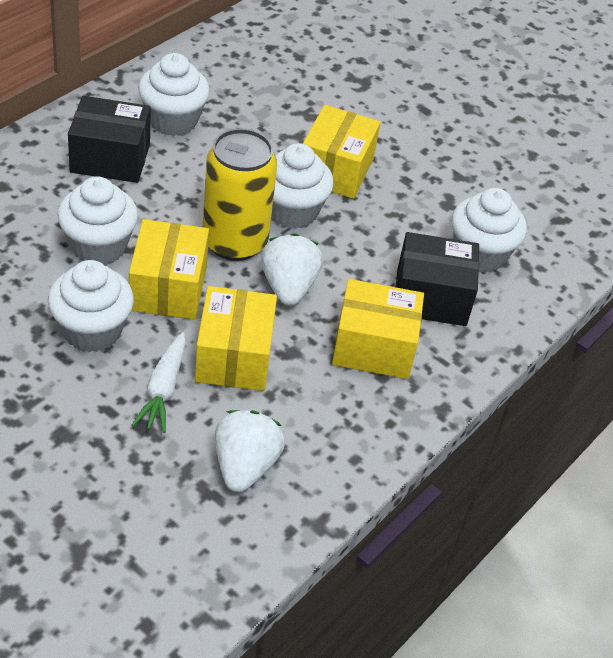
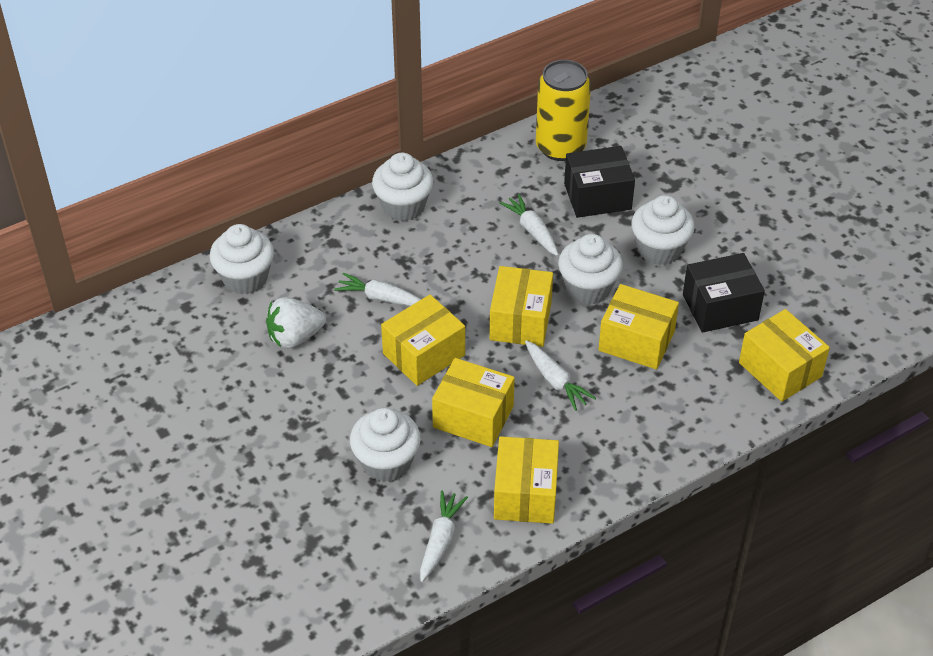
white carrot: 1 -> 4
white strawberry: 2 -> 1
yellow box: 4 -> 6

